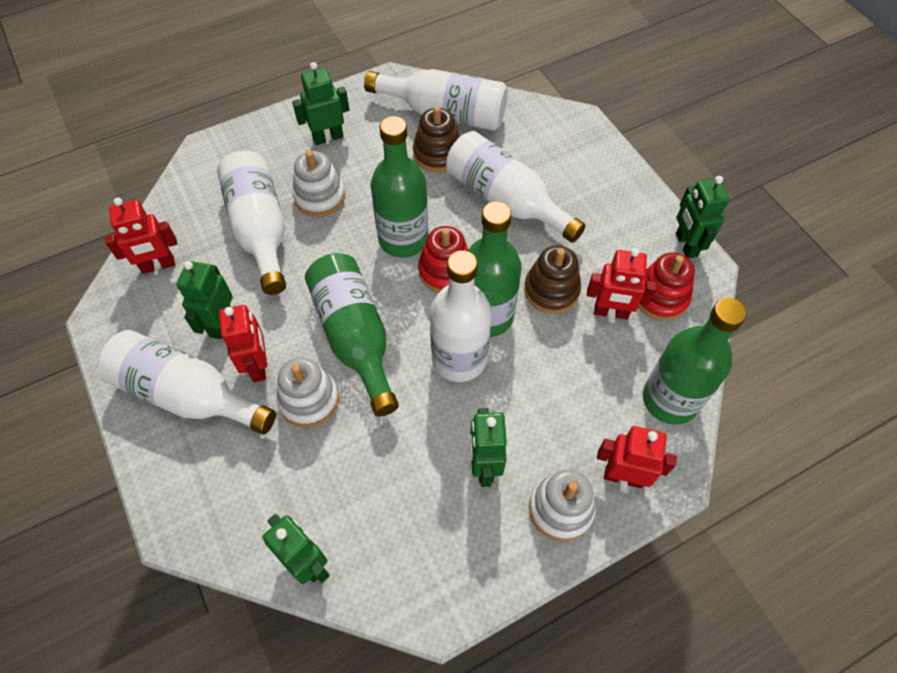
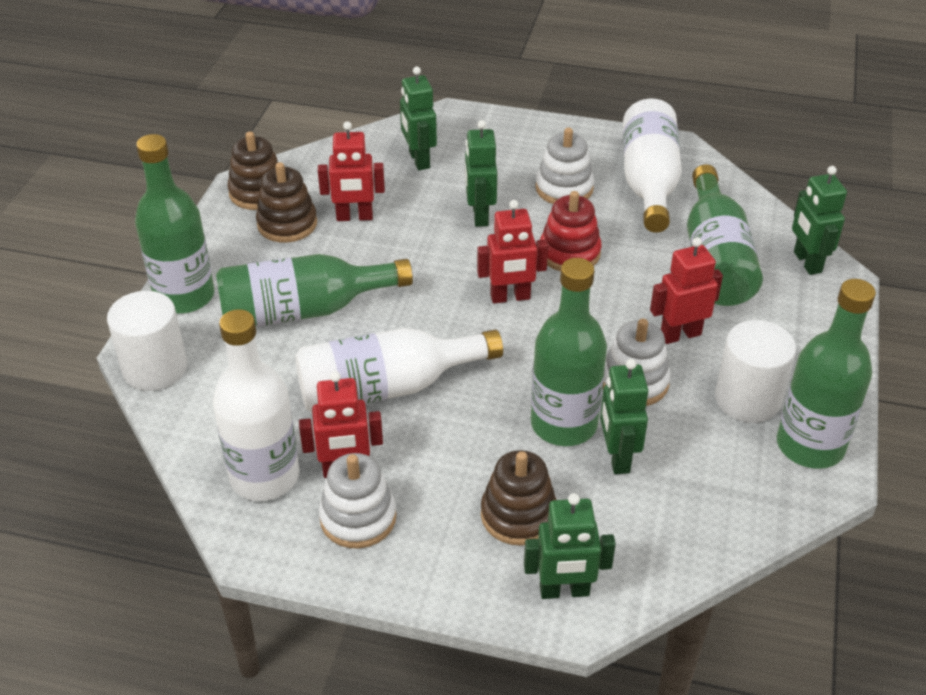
brown stacking toy: 2 -> 3
green bottle: 4 -> 5
red stacking toy: 2 -> 1
white bottle: 5 -> 3
white cylinder: 0 -> 2

